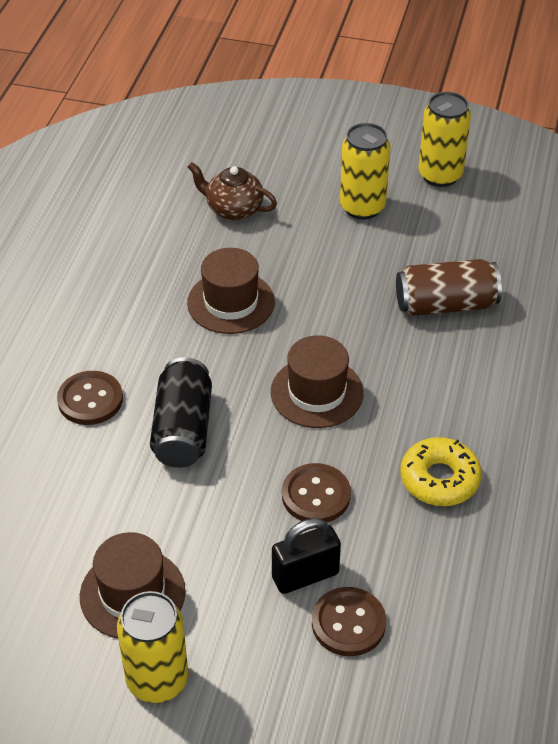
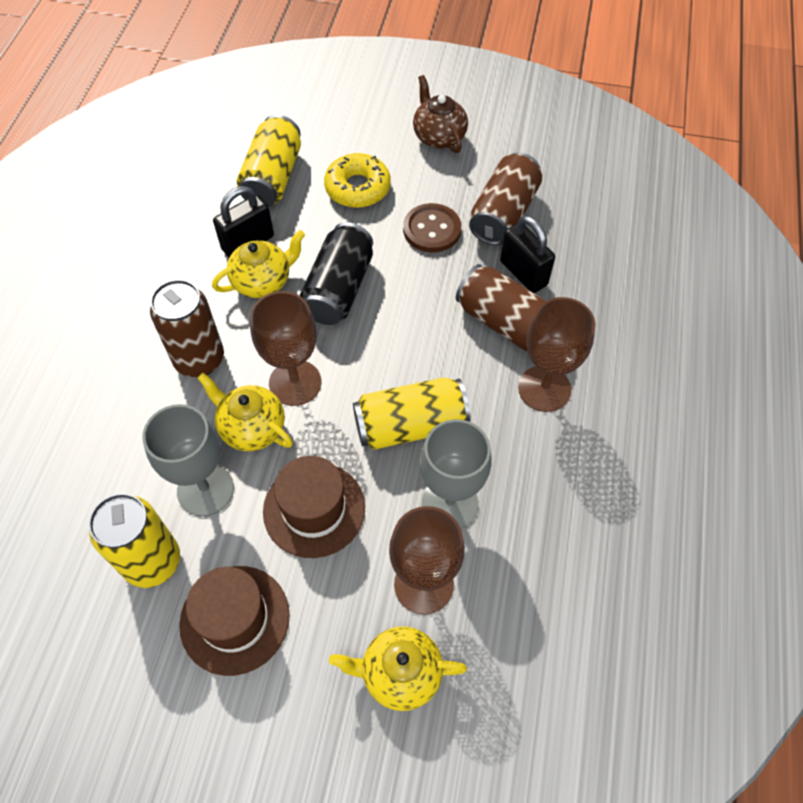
black padlock: 1 -> 2
brown button: 3 -> 1
brown can: 1 -> 3
brown goblet: 0 -> 3
brown hat: 3 -> 2
grey goblet: 0 -> 2
yellow teapot: 0 -> 3

